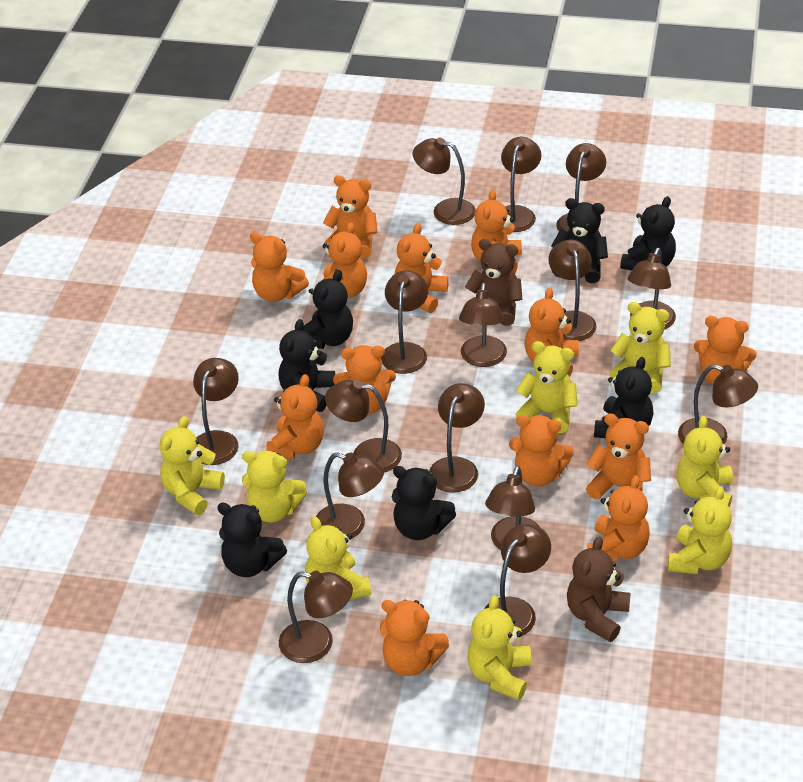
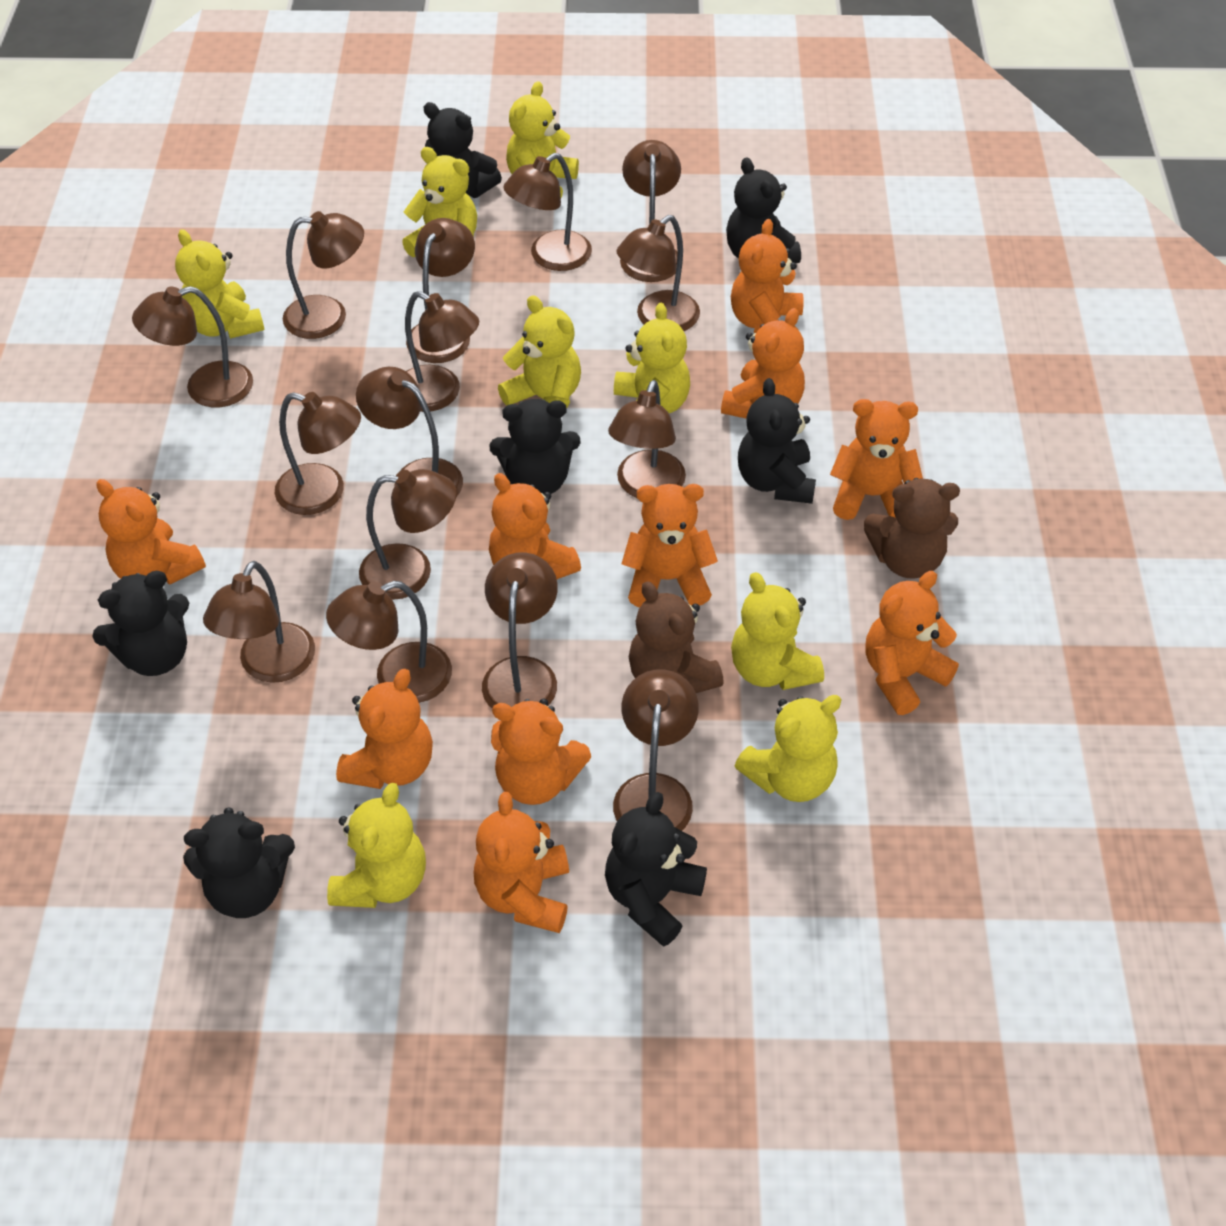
orange teddy bear: 13 -> 10

